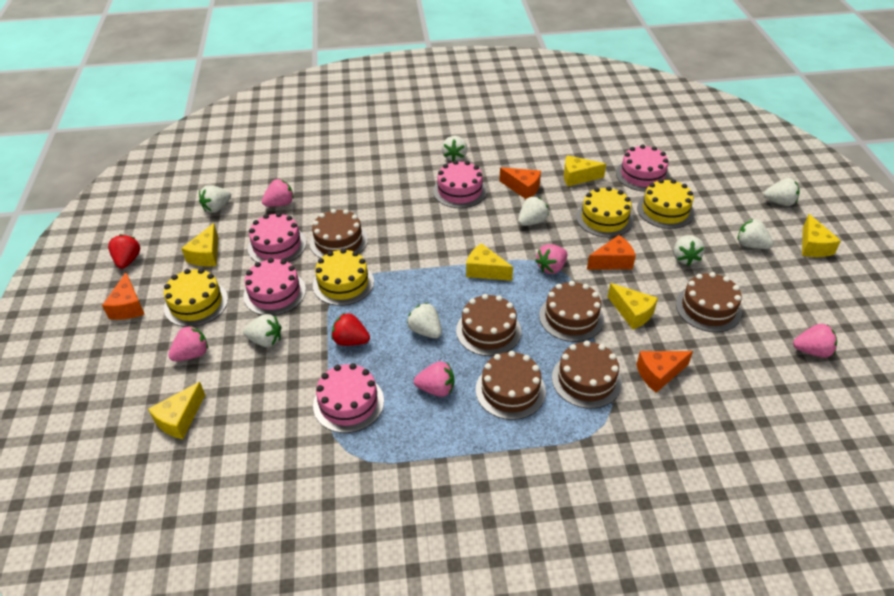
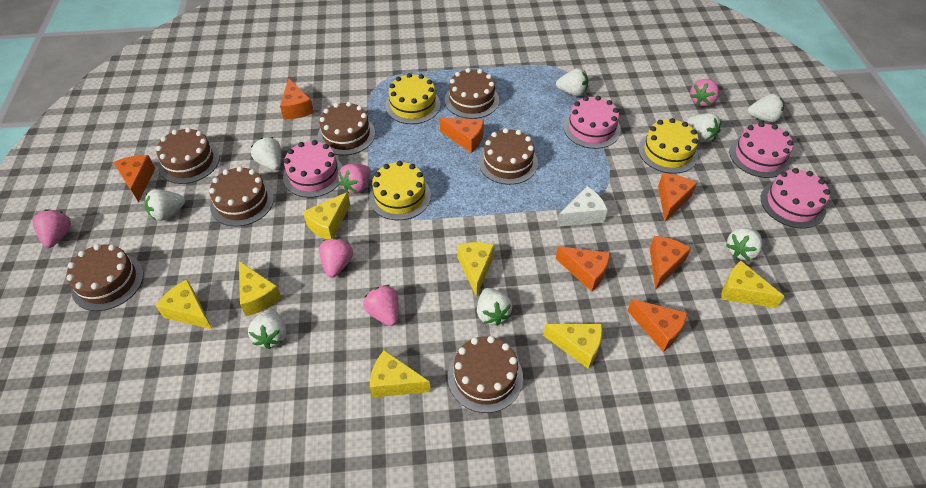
brown cake: 6 -> 7
orange cheese: 4 -> 7
pink cake: 5 -> 4
red strawberry: 2 -> 0
white cheese: 0 -> 1
yellow cake: 4 -> 3
yellow cheese: 6 -> 7

